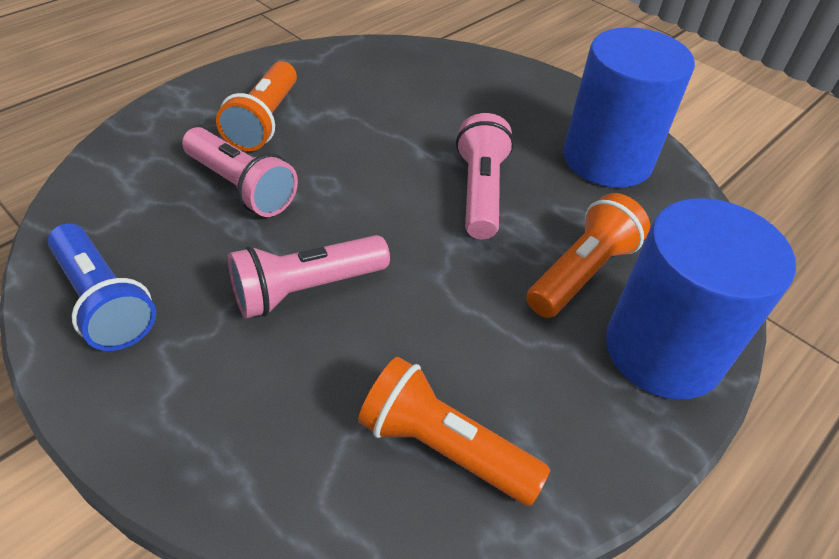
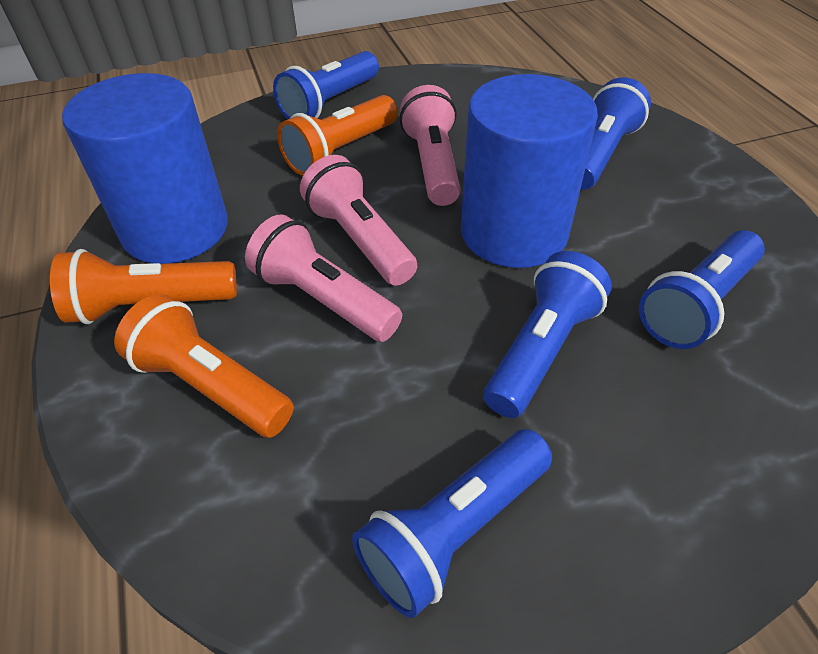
blue flashlight: 1 -> 5

